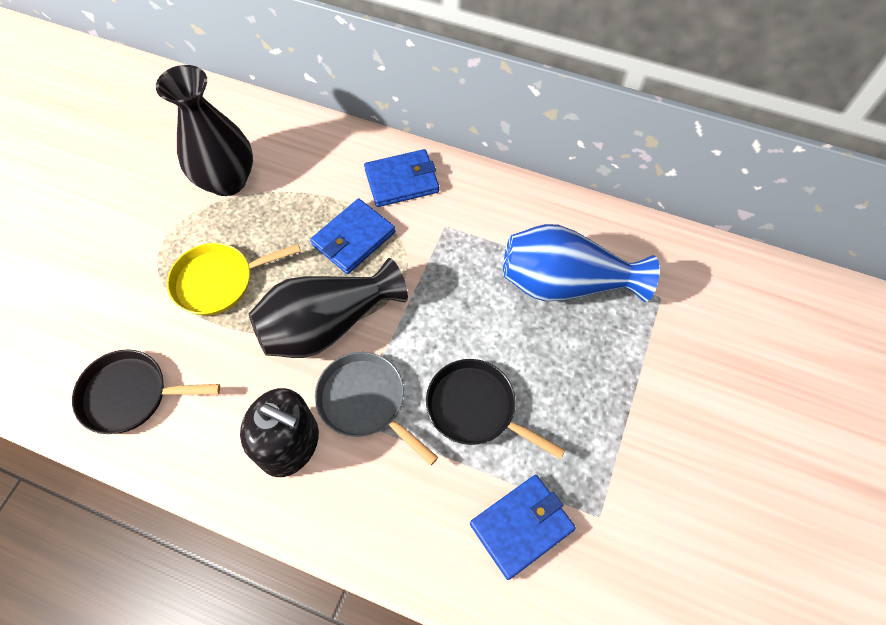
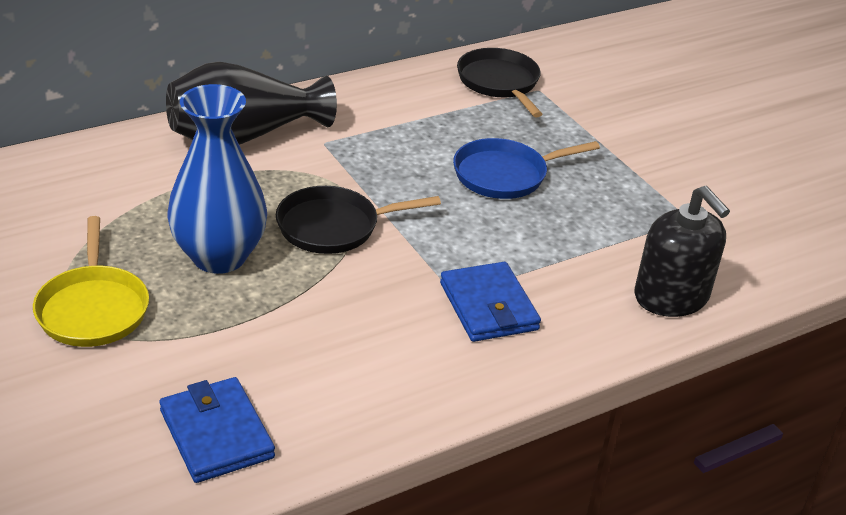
black vase: 2 -> 1
blue pan: 0 -> 1
blue wallet: 3 -> 2
grey pan: 1 -> 0

